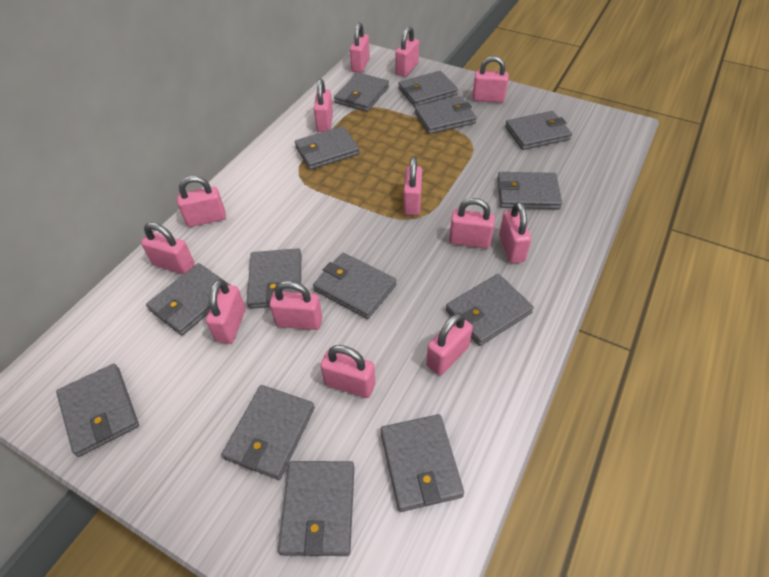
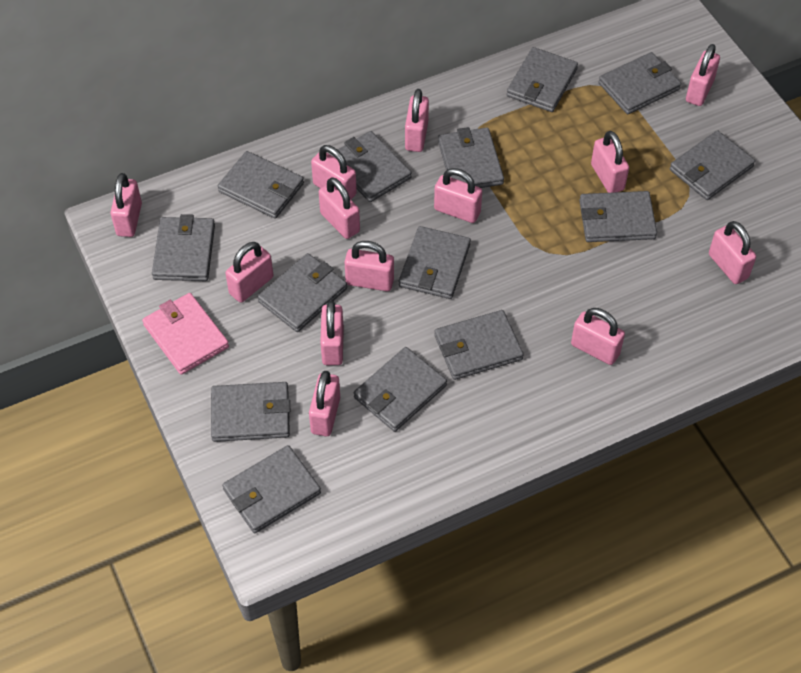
pink wallet: 0 -> 1

